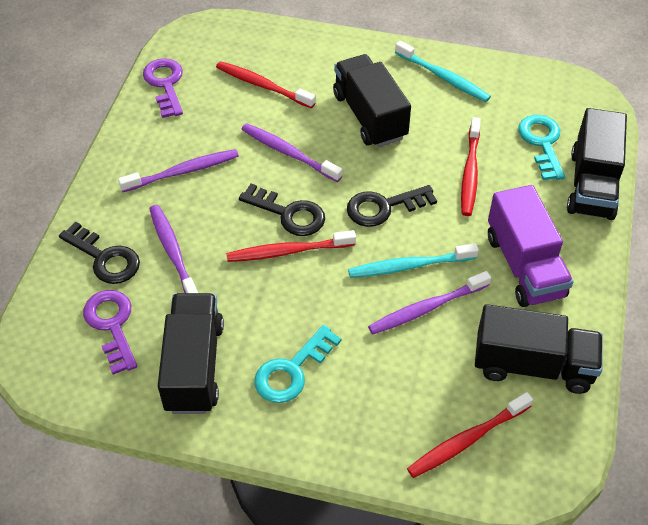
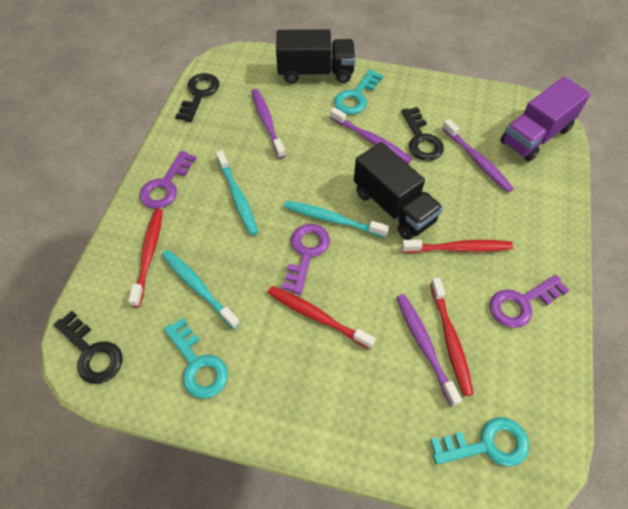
black truck: 4 -> 2
purple key: 2 -> 3
turquoise key: 2 -> 3
turquoise toothbrush: 2 -> 3

